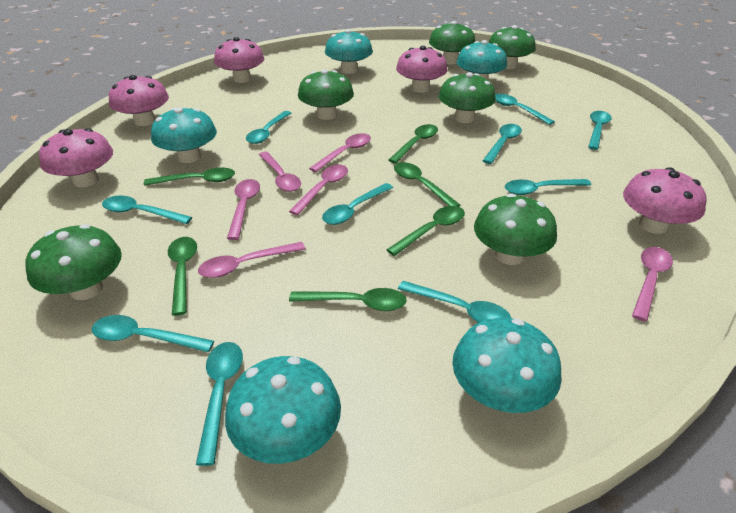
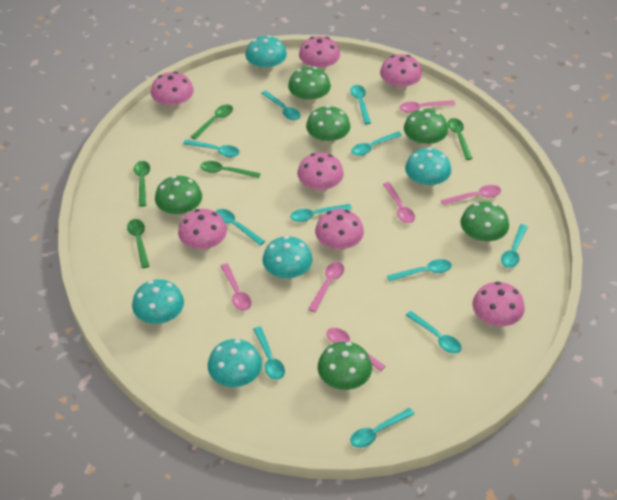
green spoon: 6 -> 5
pink mushroom: 5 -> 7
turquoise spoon: 10 -> 11

